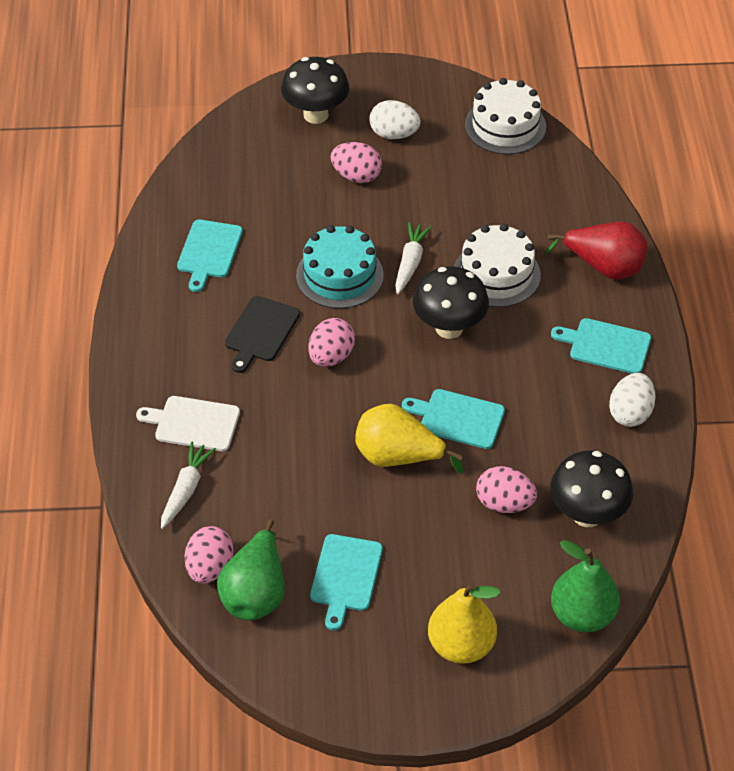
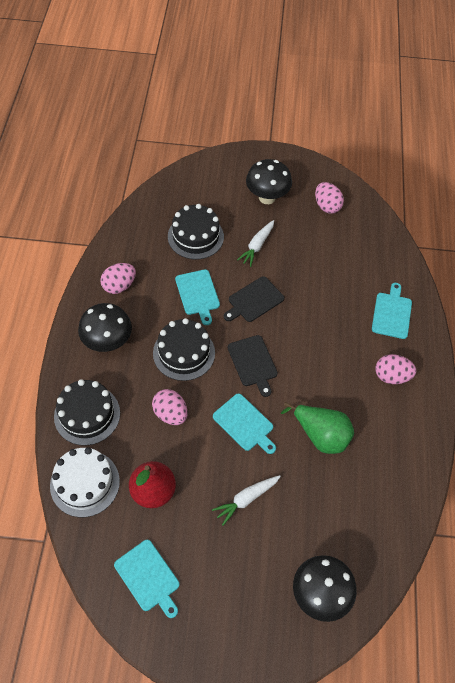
black cake: 0 -> 3
black cutting board: 1 -> 2
green pear: 2 -> 1
turquoise cake: 1 -> 0
white cake: 2 -> 1
white cutting board: 1 -> 0
white egg: 2 -> 0
yellow pear: 2 -> 0

